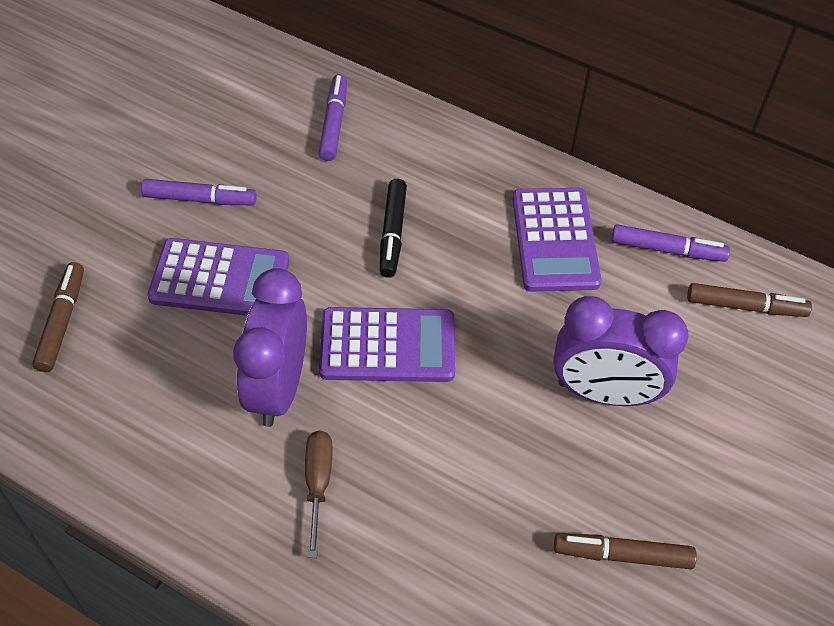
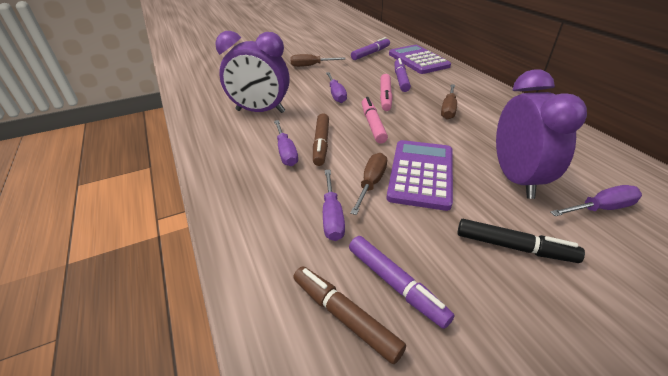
brown marker: 3 -> 2
brown screwdriver: 1 -> 3
pink marker: 0 -> 2
purple calculator: 3 -> 2
purple screwdriver: 0 -> 4

